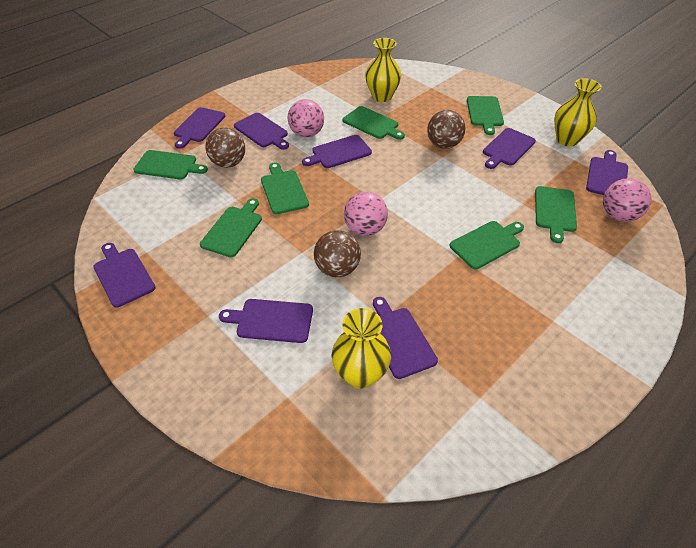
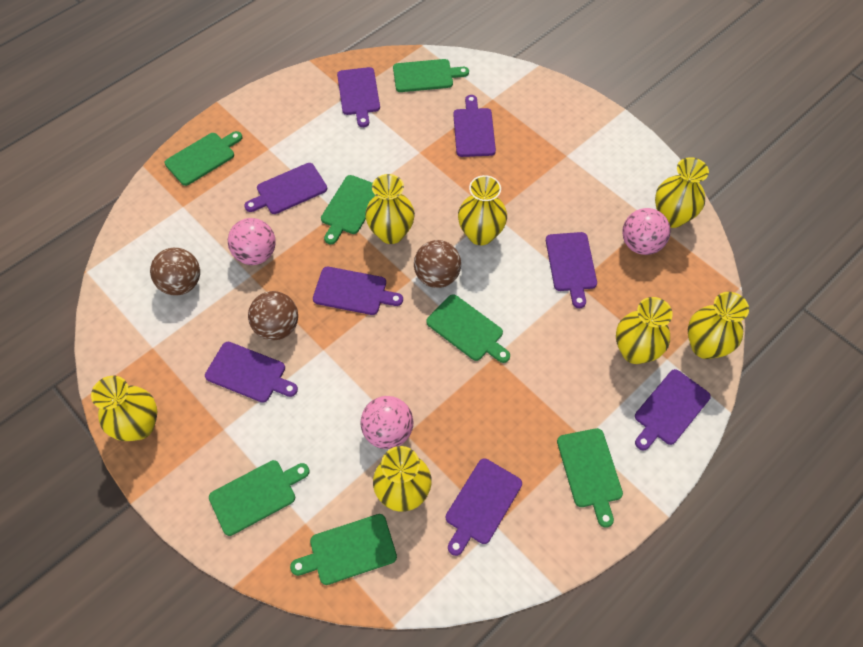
yellow vase: 3 -> 7

